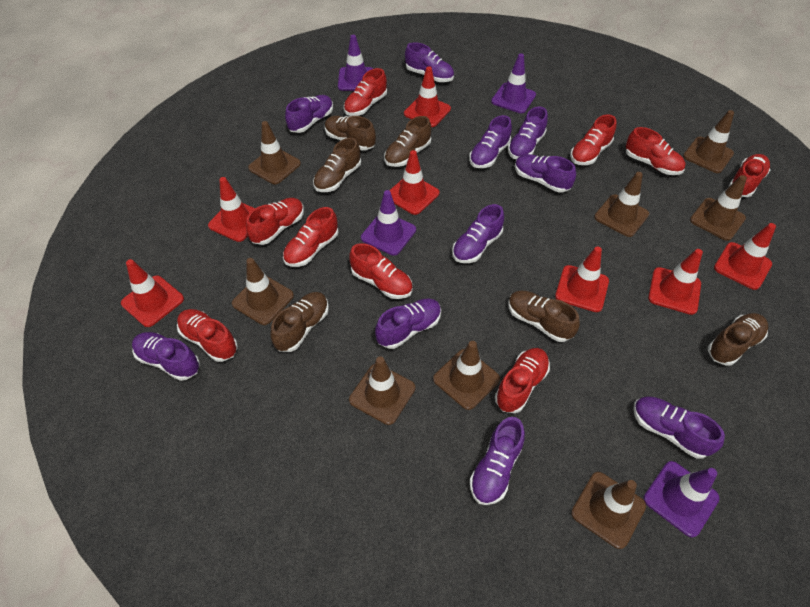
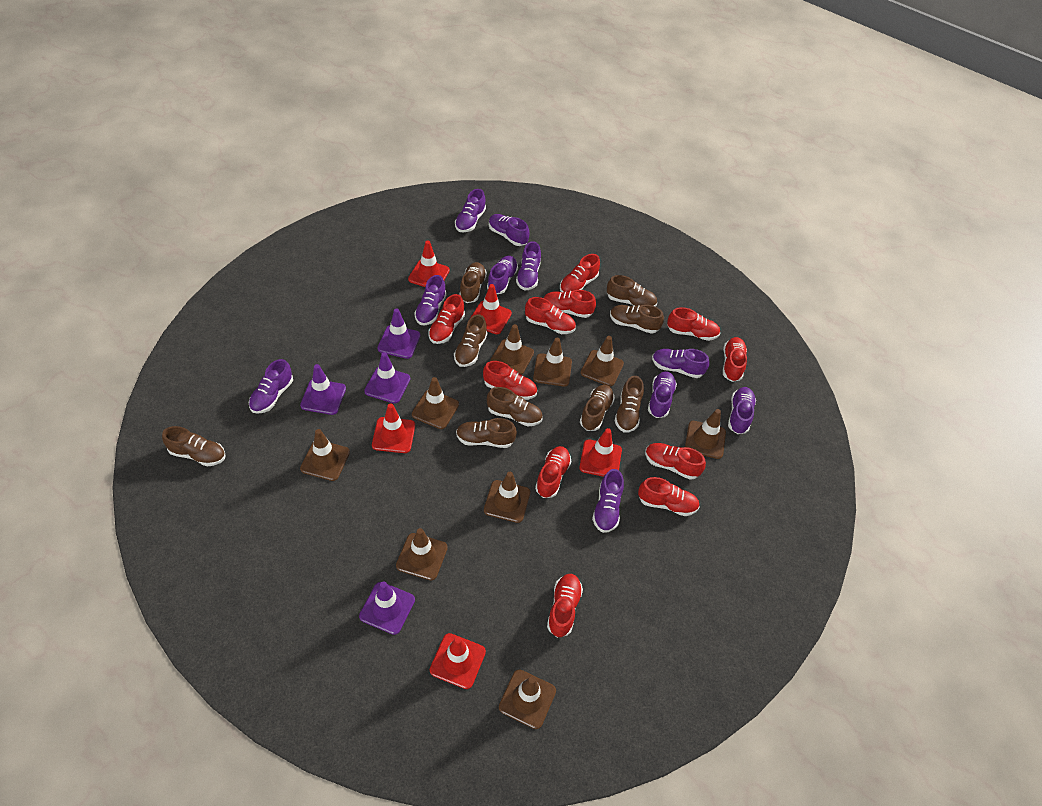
brown shoe: 6 -> 9
brown traffic cone: 8 -> 9
red shoe: 9 -> 11
red traffic cone: 7 -> 5

